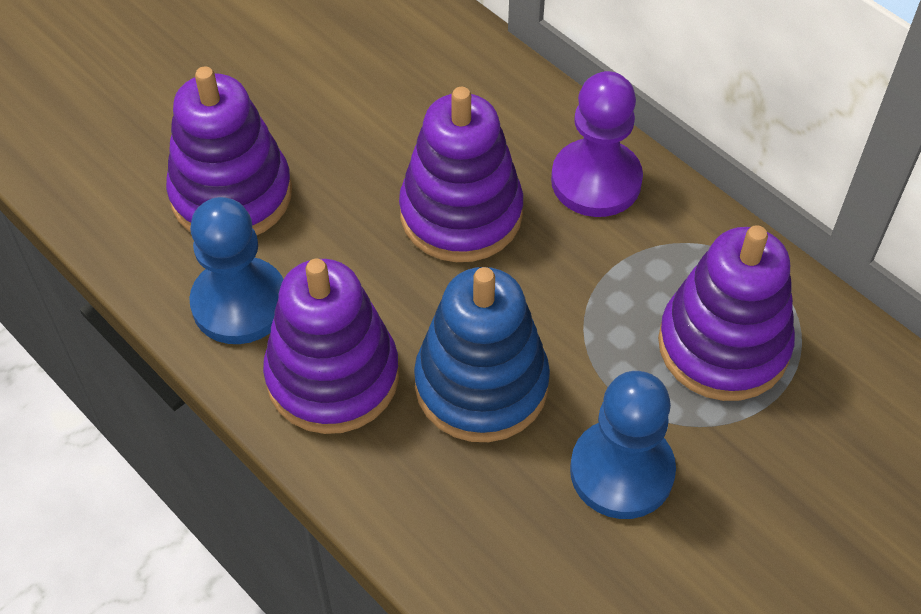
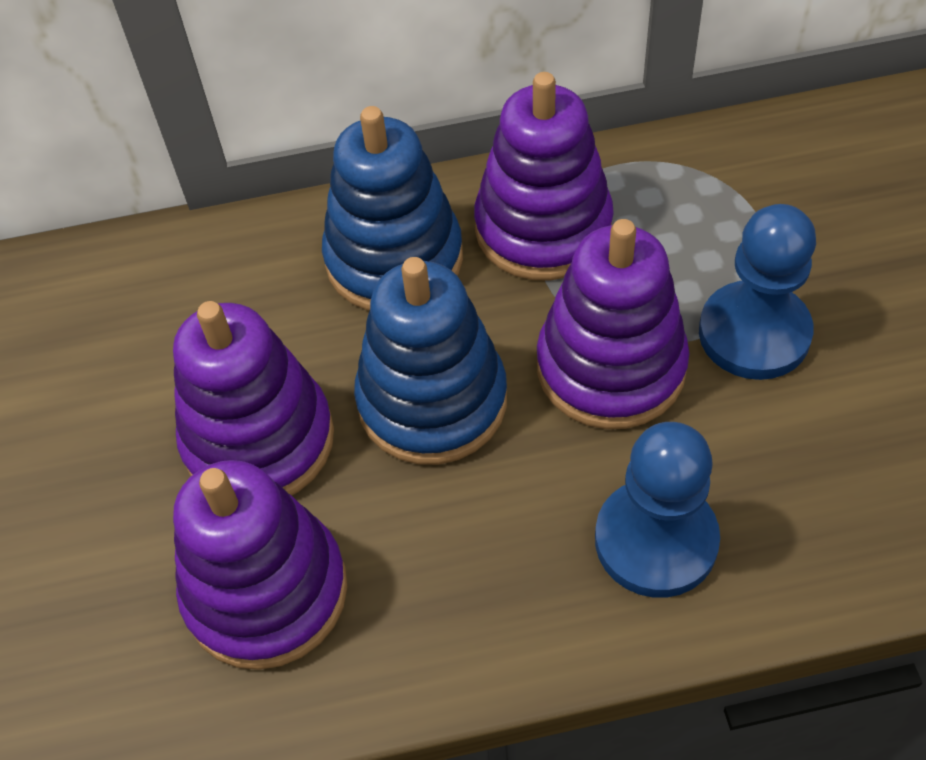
blue stacking toy: 1 -> 2
purple pawn: 1 -> 0

